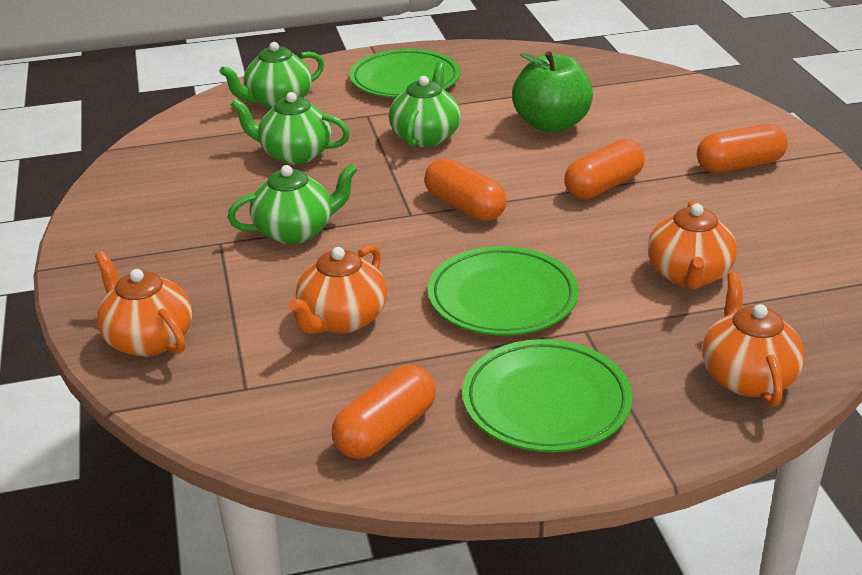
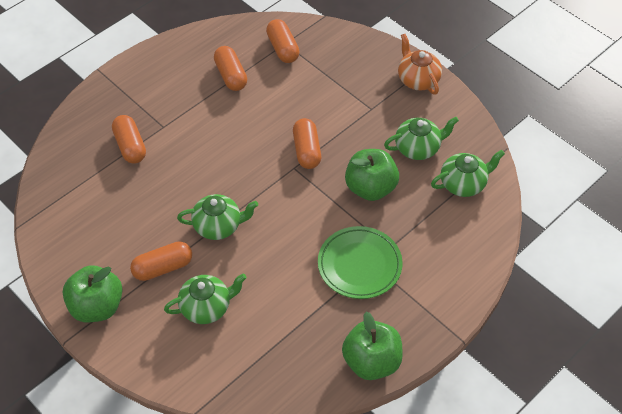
green apple: 1 -> 3
green plate: 3 -> 1
orange capsule: 4 -> 5
orange teapot: 4 -> 1

